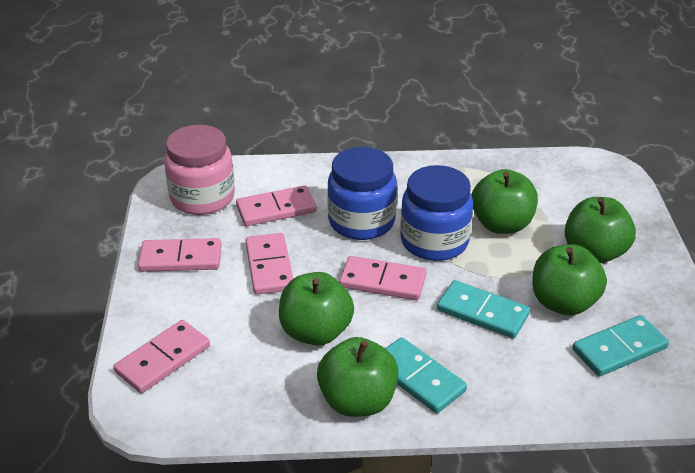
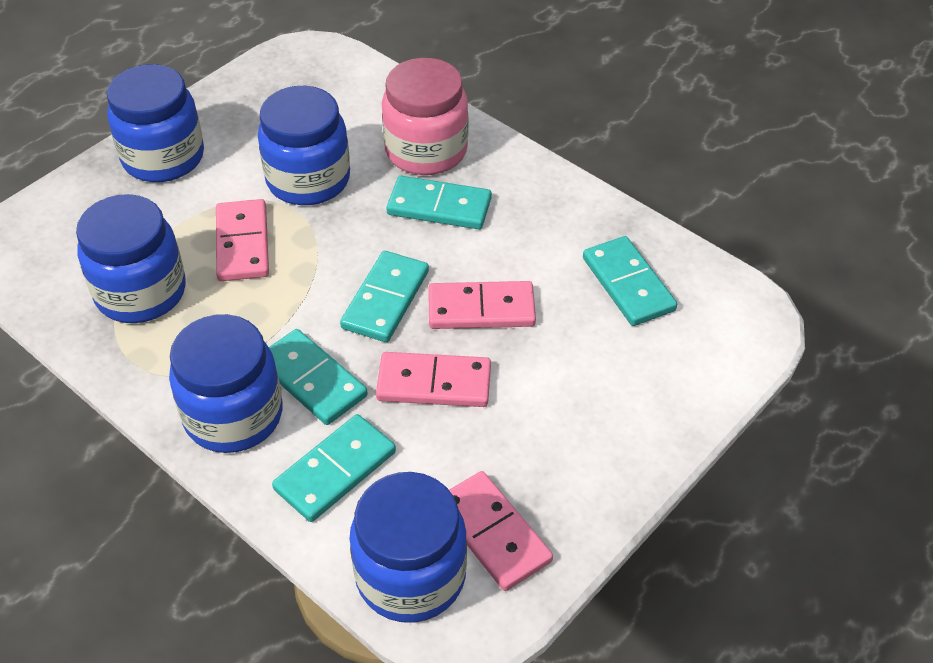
blue jar: 2 -> 5
green apple: 5 -> 0
pink domino: 5 -> 4
turquoise domino: 3 -> 5

